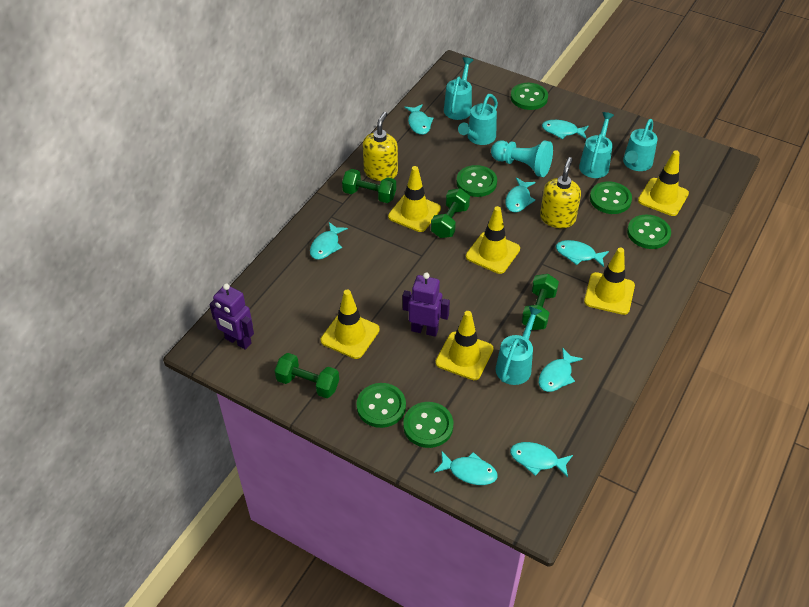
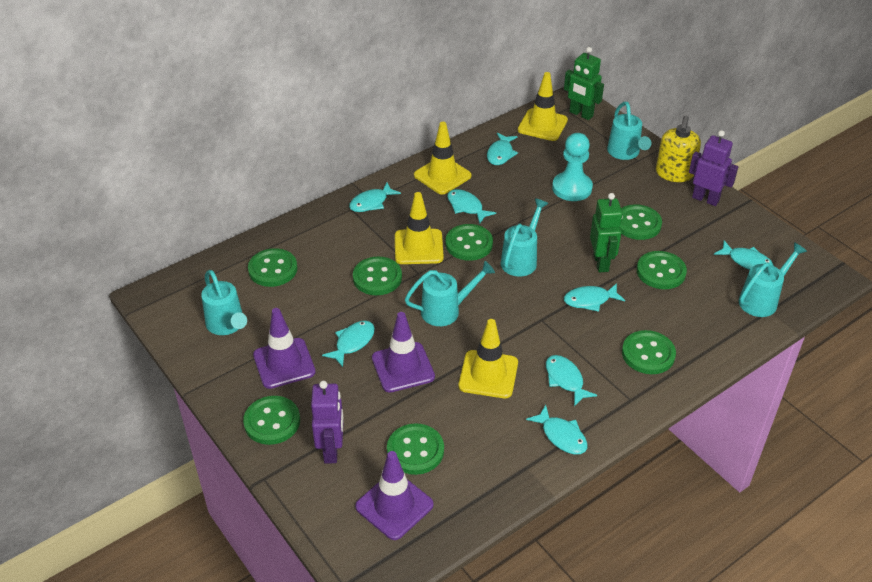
green button: 6 -> 8
green dumbbell: 4 -> 0
green robot: 0 -> 2
purple traffic cone: 0 -> 3
yellow soap dispenser: 2 -> 1
yellow traffic cone: 6 -> 4

